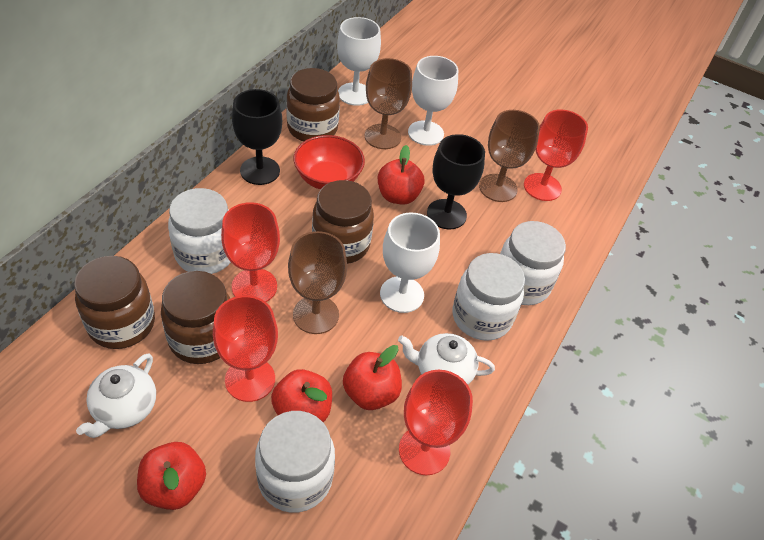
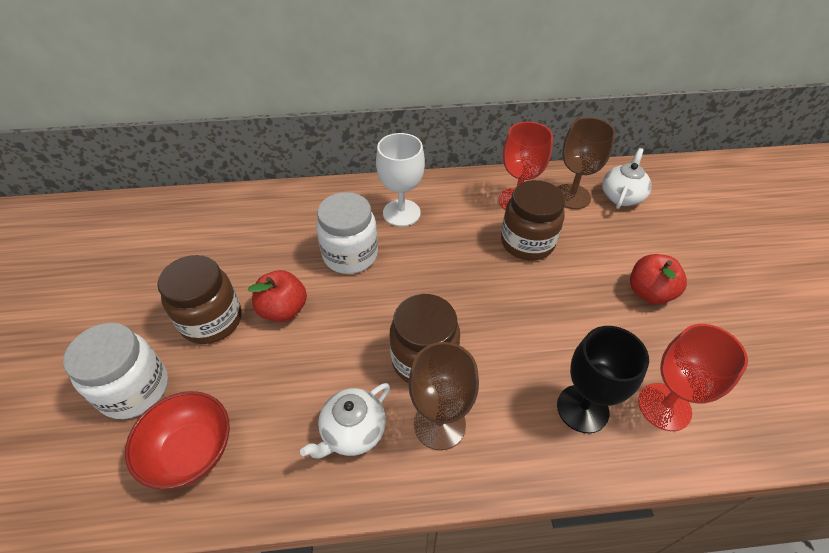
black goblet: 2 -> 1
brown goblet: 3 -> 2
brown jar: 4 -> 3
red apple: 4 -> 2
red goblet: 4 -> 2
white goblet: 3 -> 1
white jar: 4 -> 2

